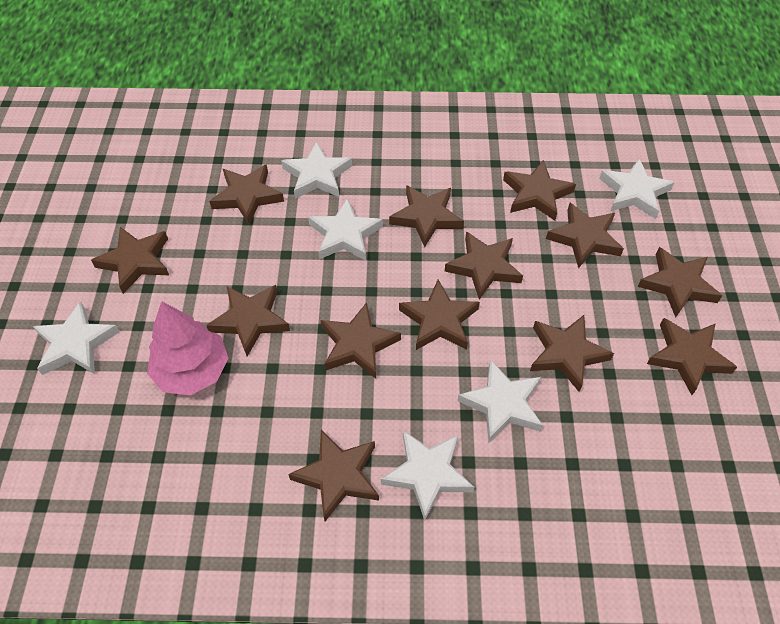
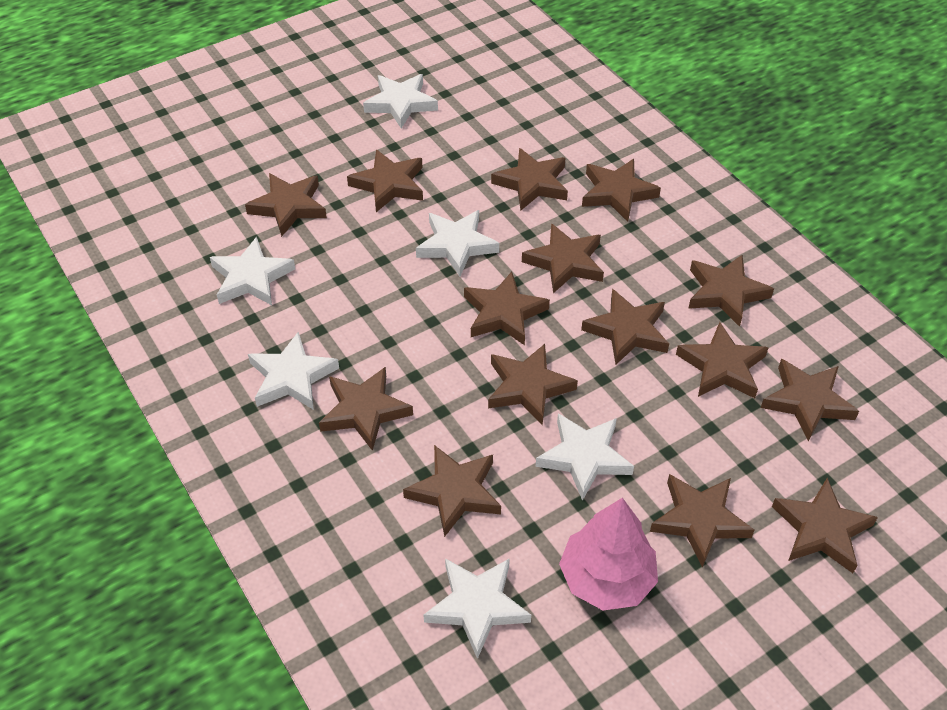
brown star: 13 -> 15

